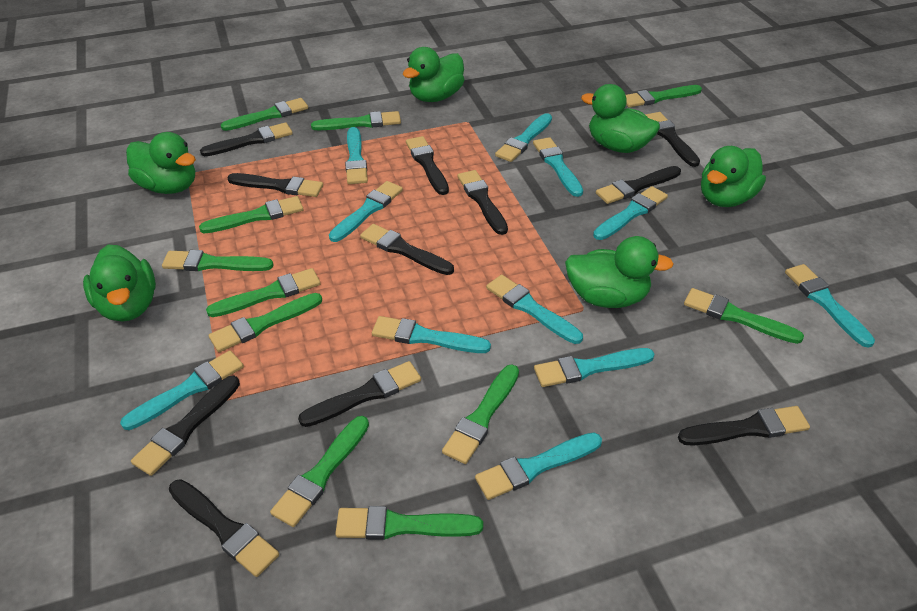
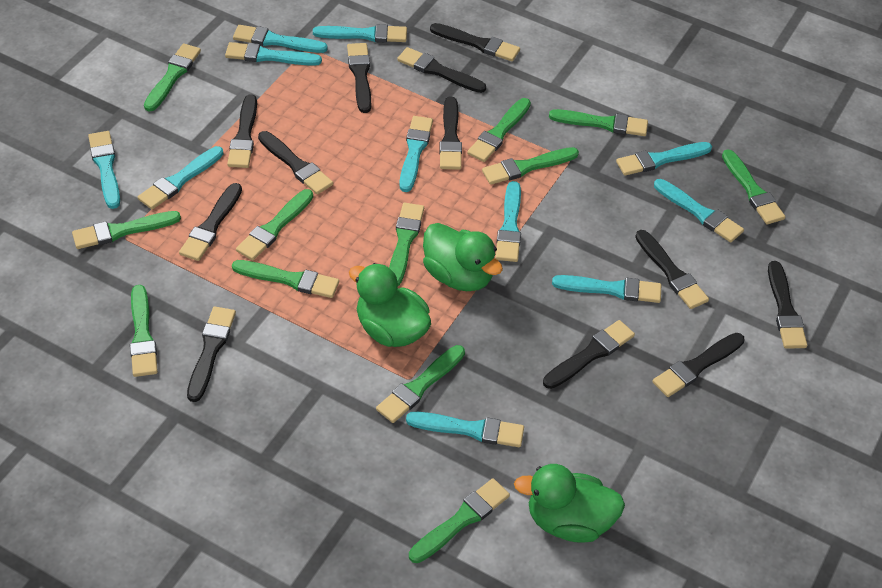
black brush: 11 -> 12
green brush: 11 -> 12
green duck: 6 -> 3

